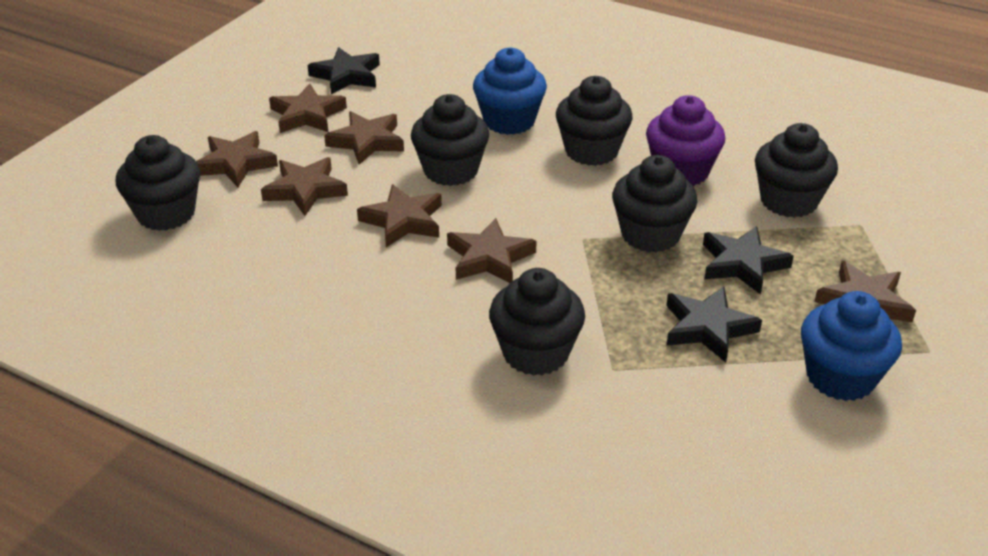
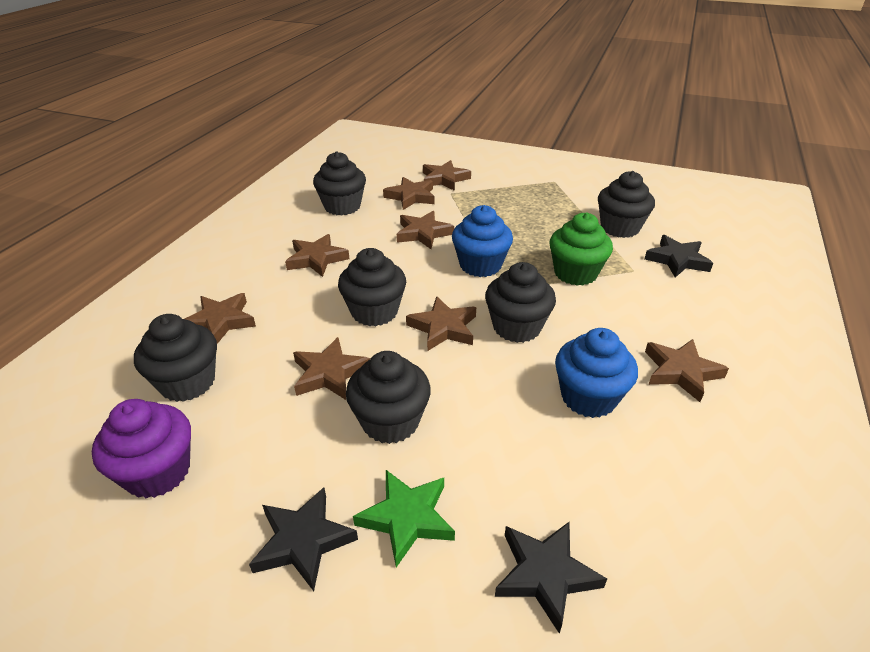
brown star: 7 -> 8
green cupcake: 0 -> 1
green star: 0 -> 1

